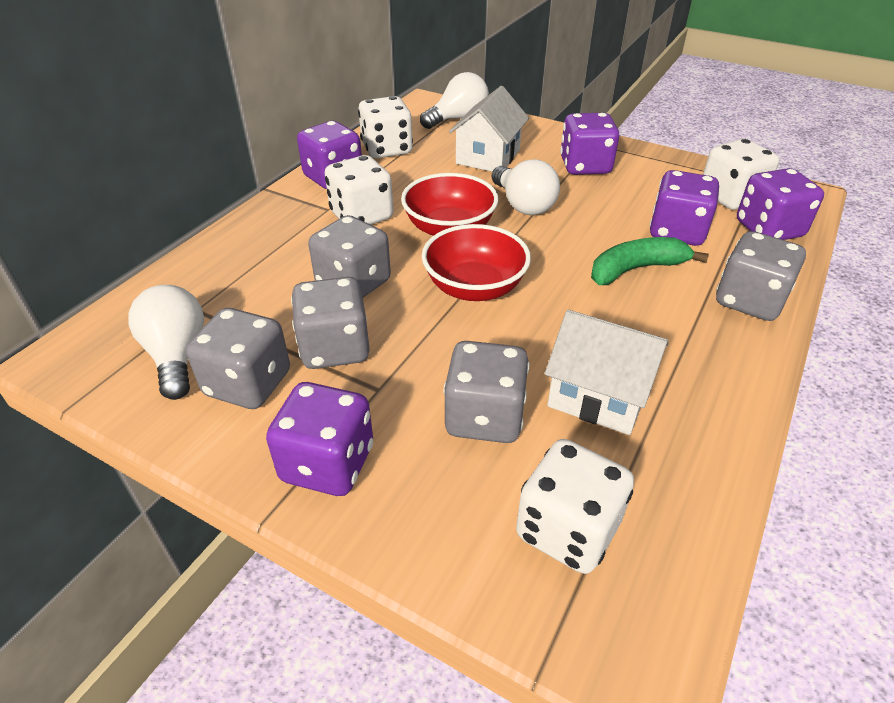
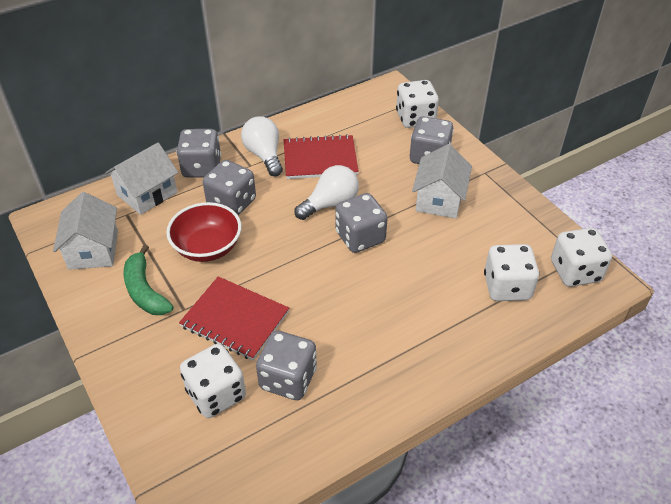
purple dice: 5 -> 0
red bowl: 2 -> 1
red notebook: 0 -> 2
white house: 2 -> 3
white light bulb: 3 -> 2

